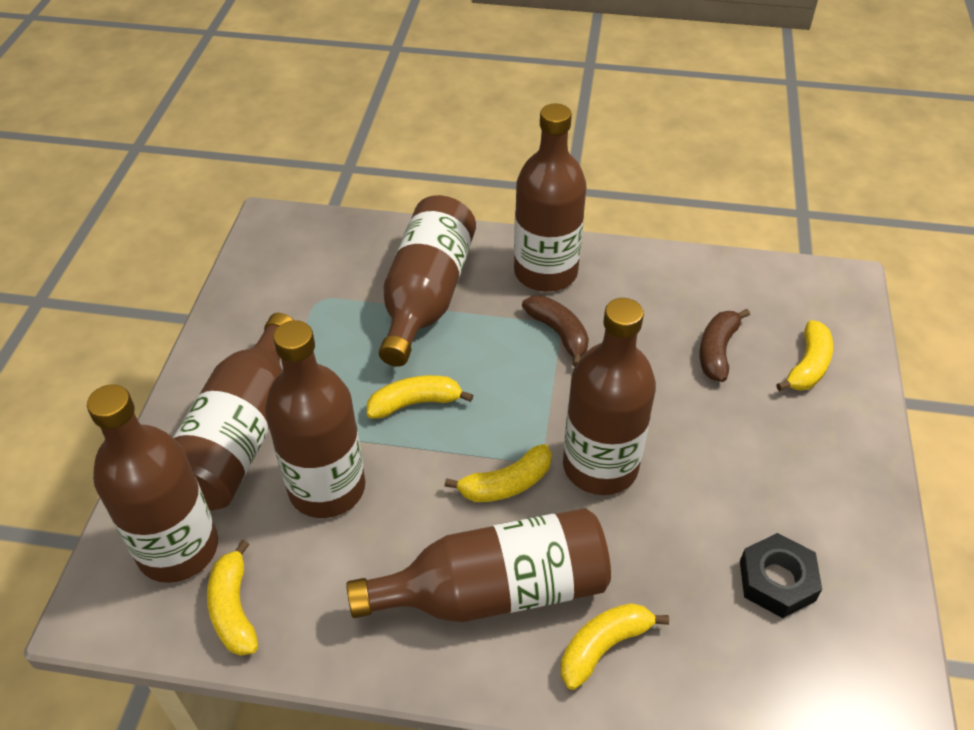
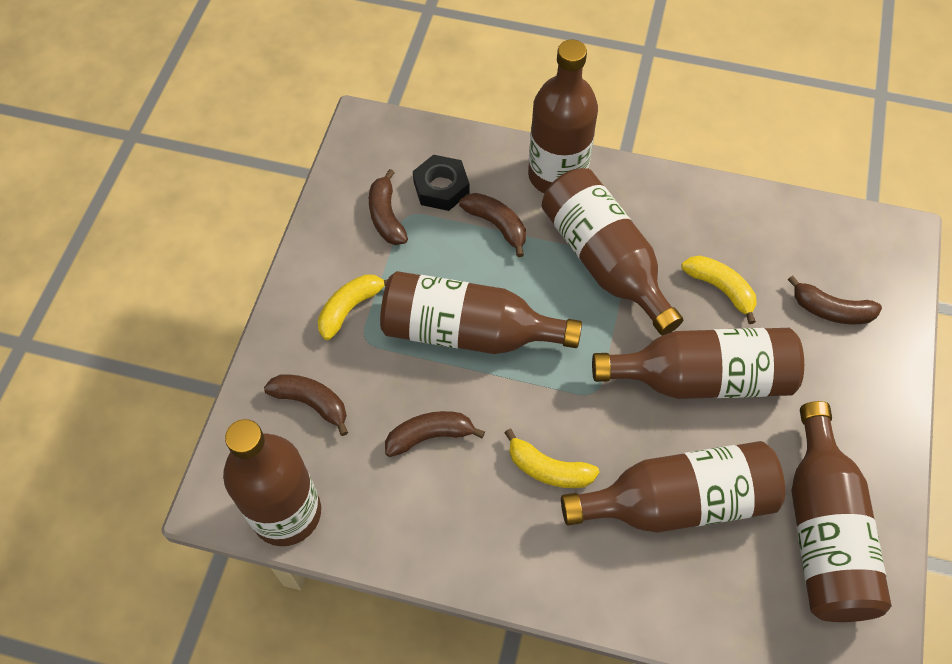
brown banana: 2 -> 5
yellow banana: 5 -> 3

